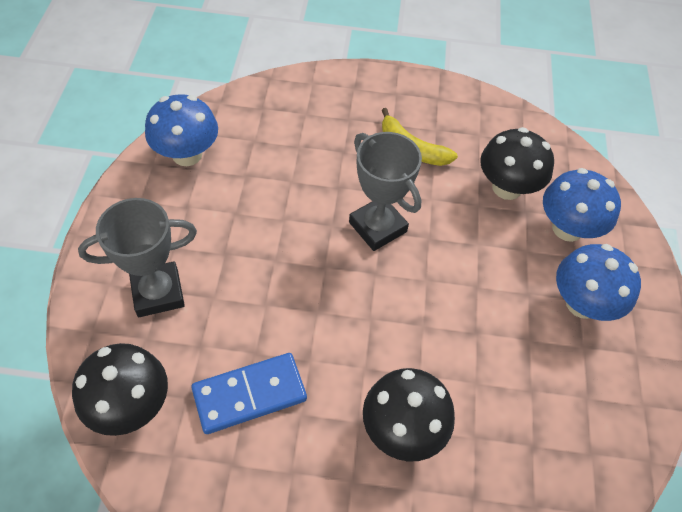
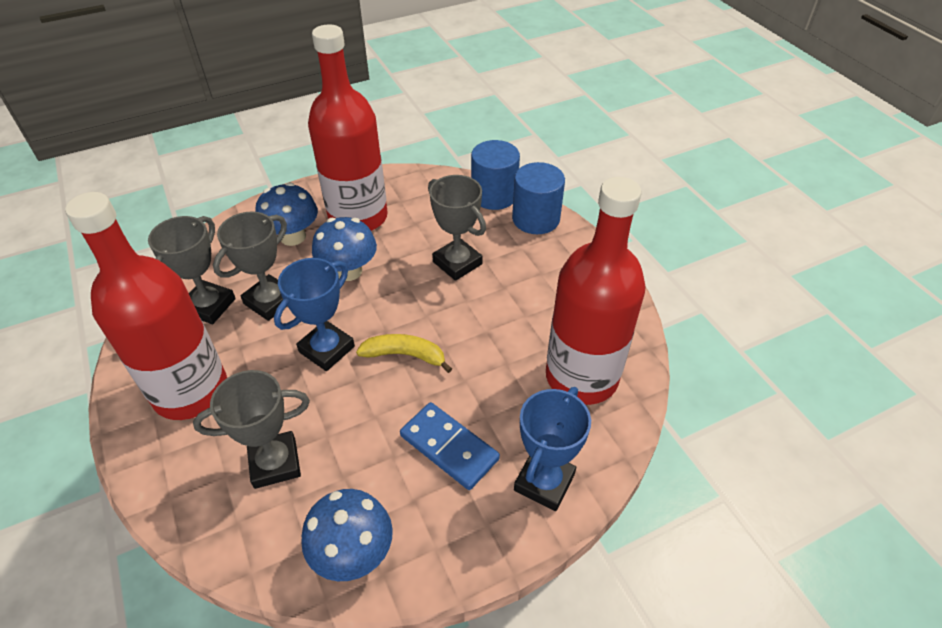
black mushroom: 3 -> 0
blue cylinder: 0 -> 2
blue trophy: 0 -> 2
grey trophy: 2 -> 4
red bottle: 0 -> 3

